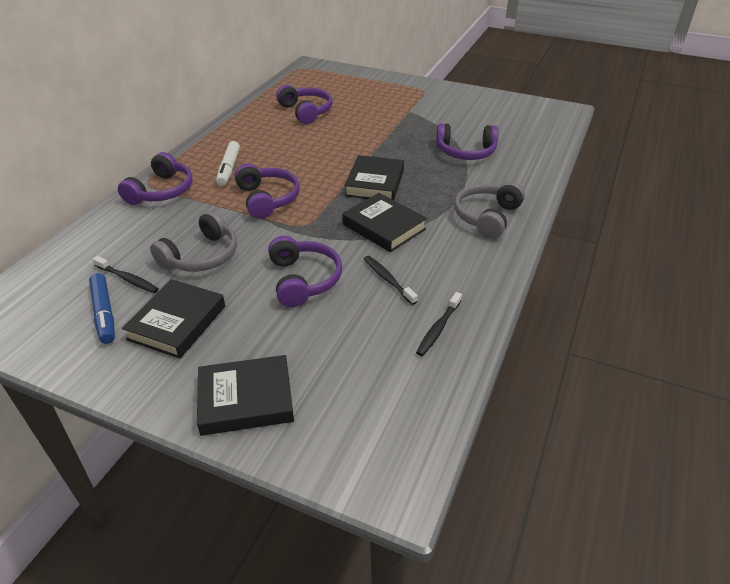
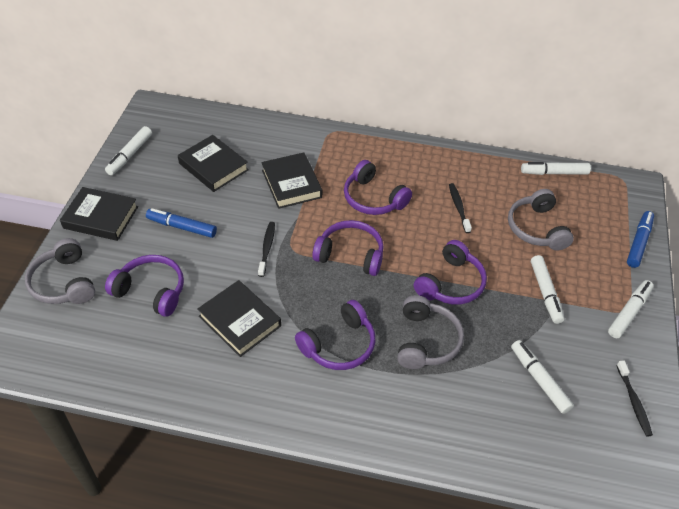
blue marker: 1 -> 2
grey headphones: 2 -> 3
white marker: 1 -> 5

